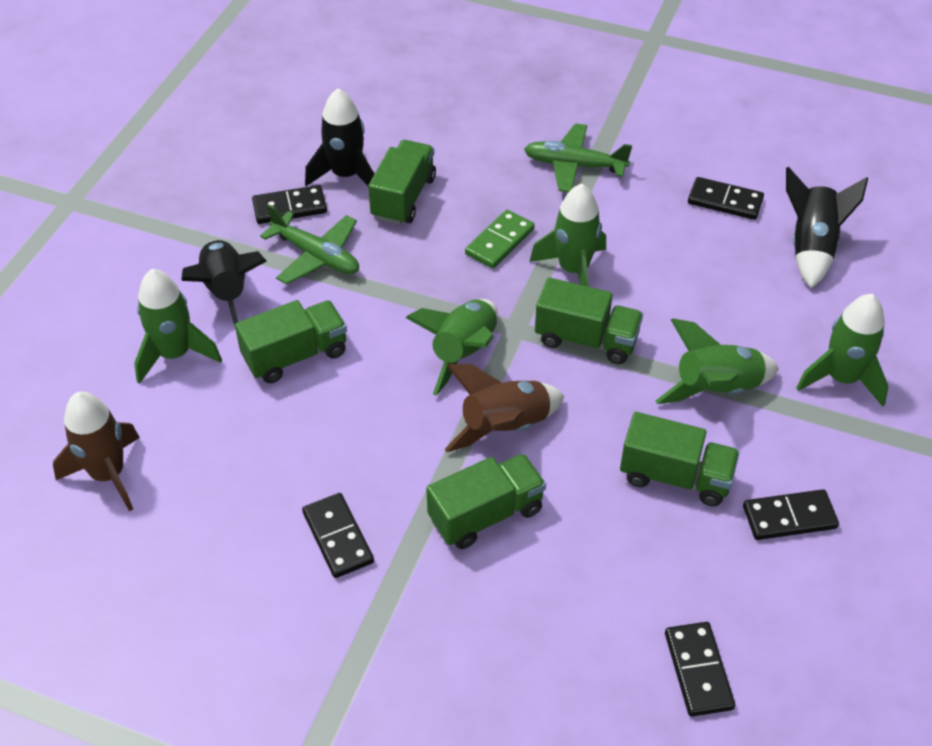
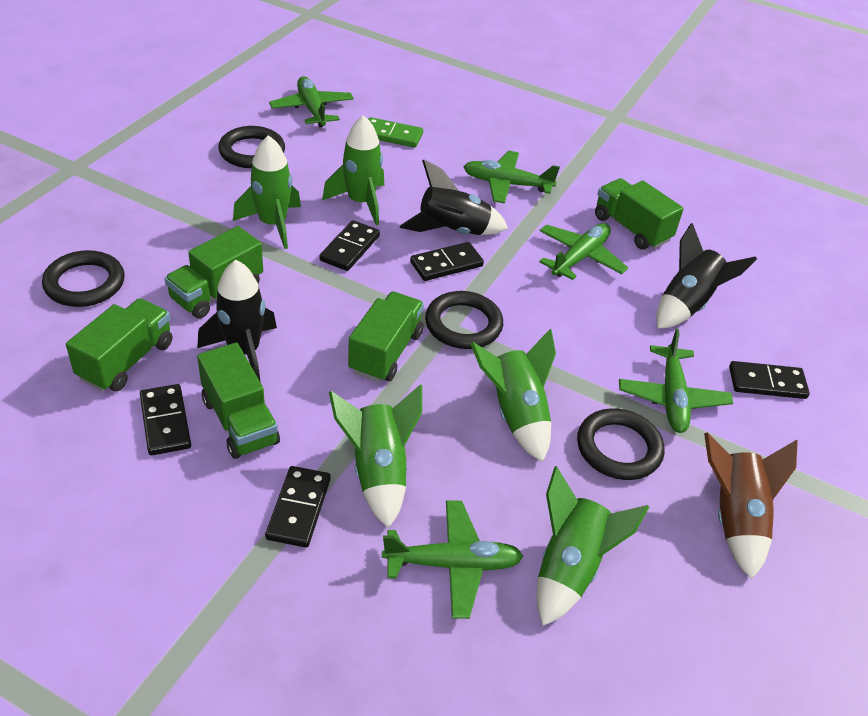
black ring: 0 -> 4
brown rocket: 2 -> 1
green plane: 2 -> 5

